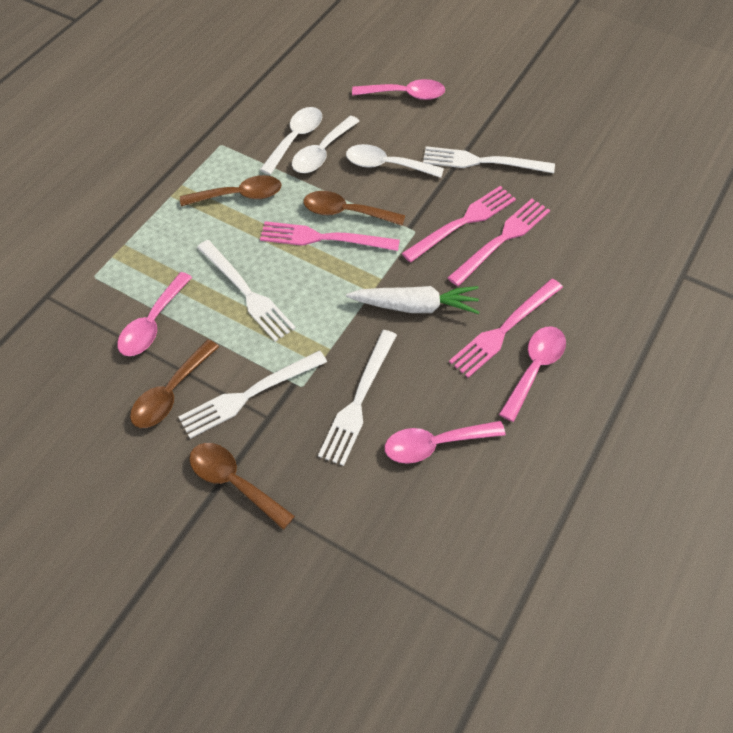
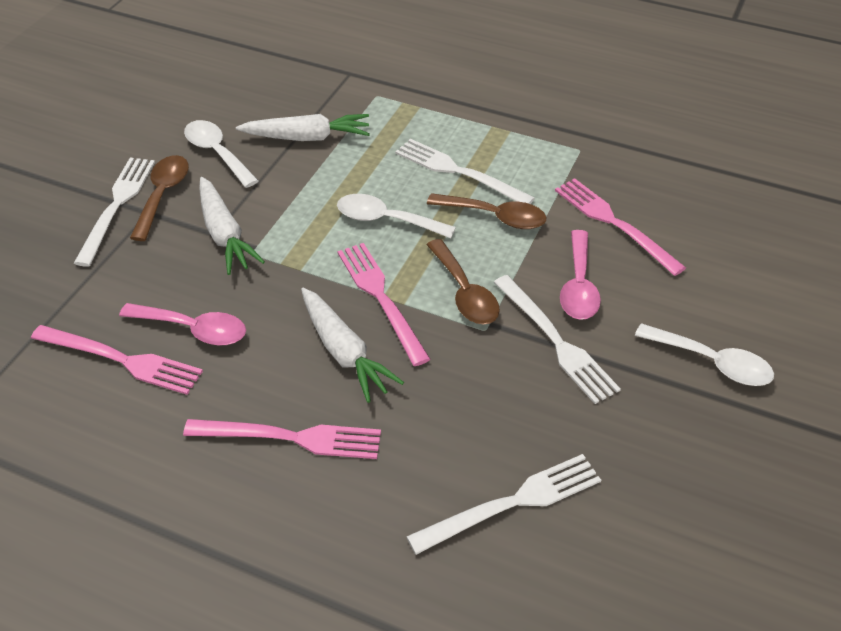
brown spoon: 4 -> 3
pink spoon: 4 -> 2
white carrot: 1 -> 3

